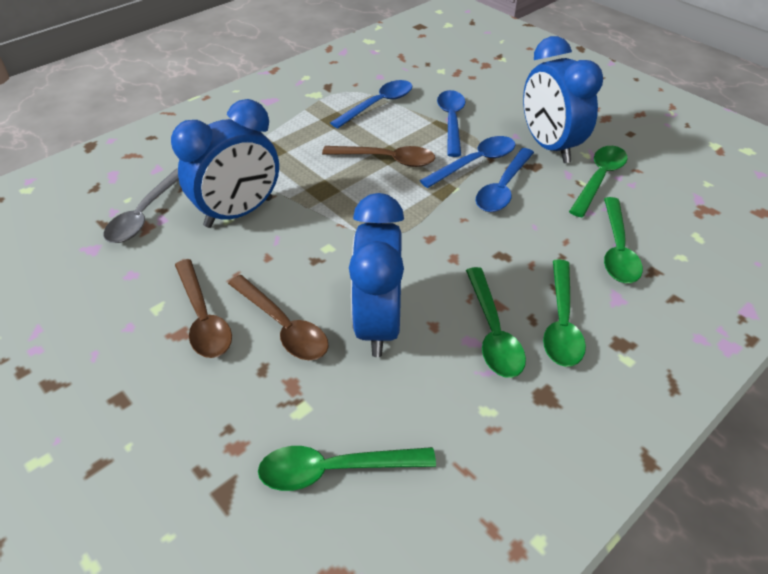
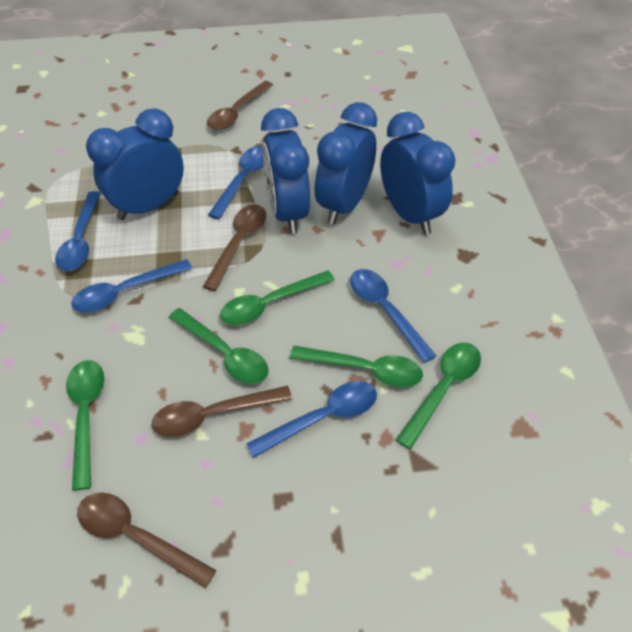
blue clock: 3 -> 4
blue spoon: 4 -> 5
brown spoon: 3 -> 4
grey spoon: 1 -> 0

